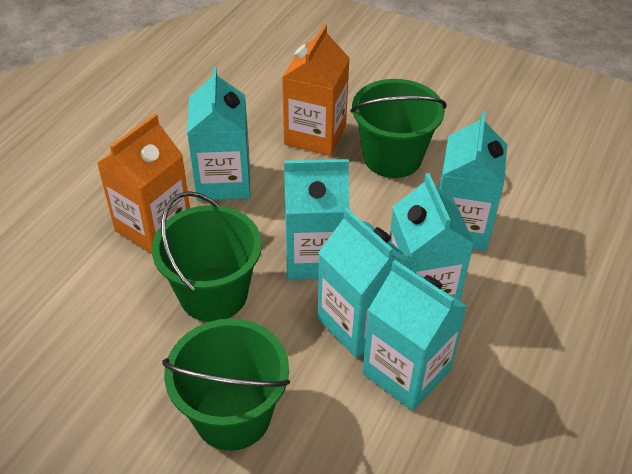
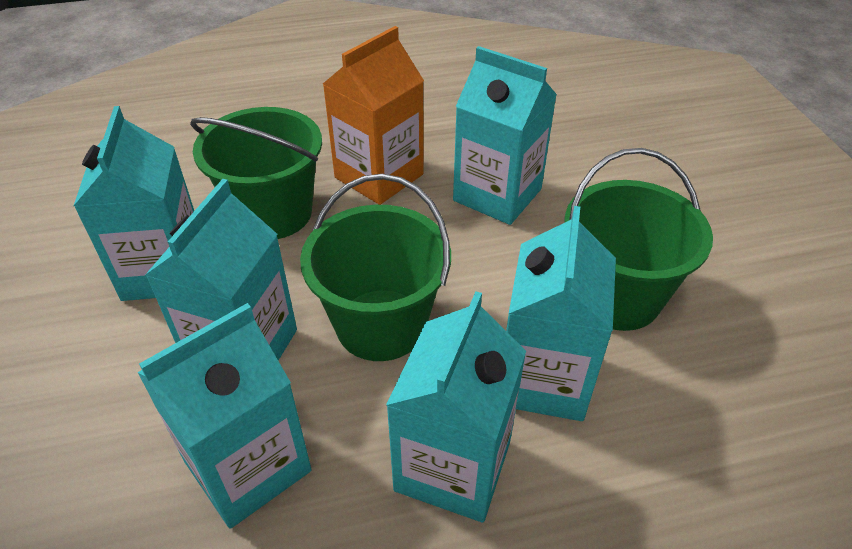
orange carton: 2 -> 1

